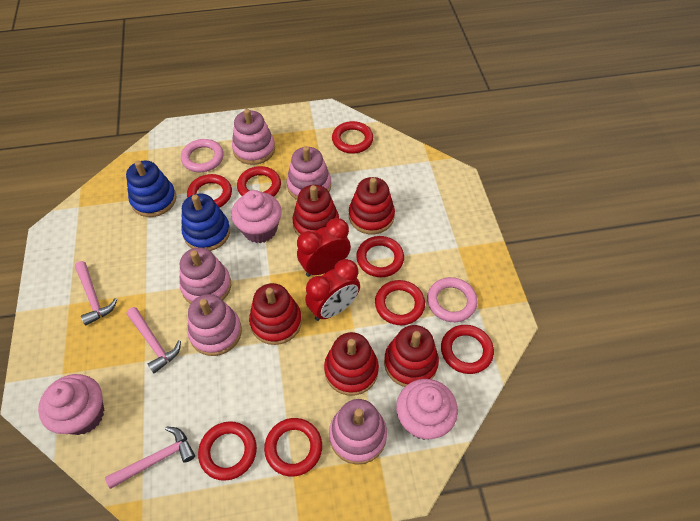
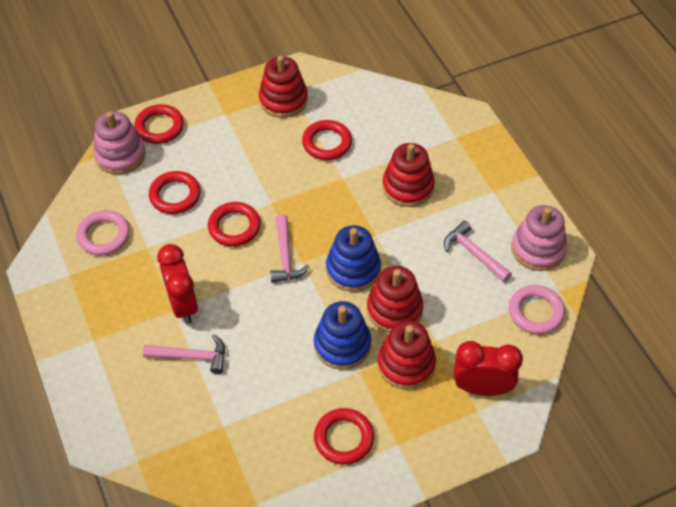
pink cupcake: 3 -> 0
pink stacking toy: 5 -> 2
red ring: 8 -> 5
red stacking toy: 5 -> 4

